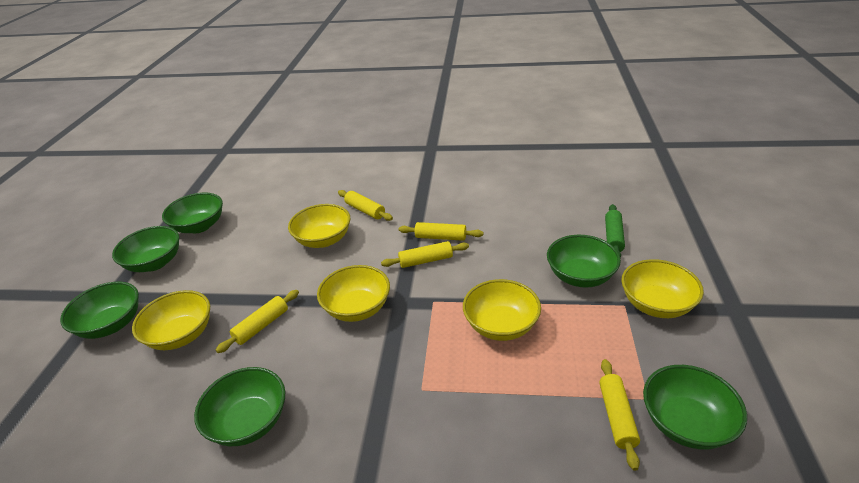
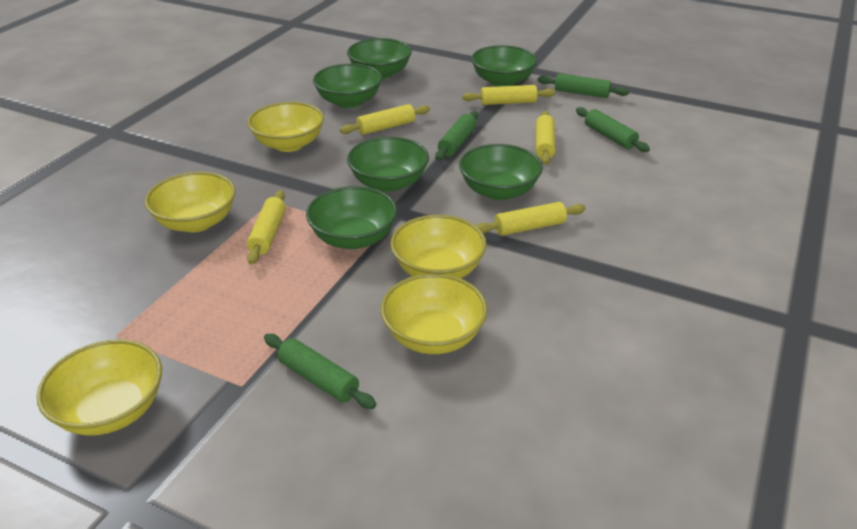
green rolling pin: 1 -> 4

